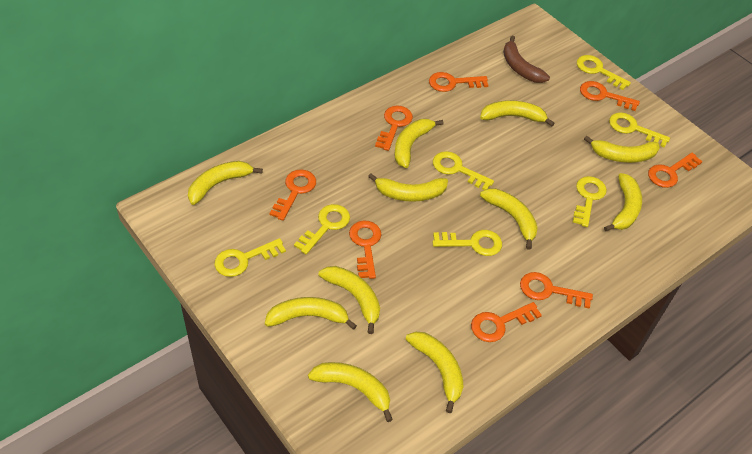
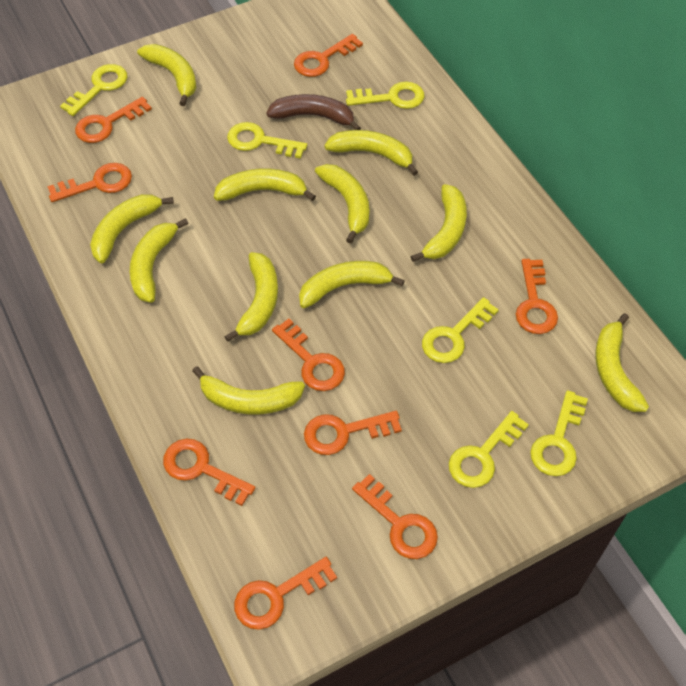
orange key: 8 -> 9
yellow key: 7 -> 6

